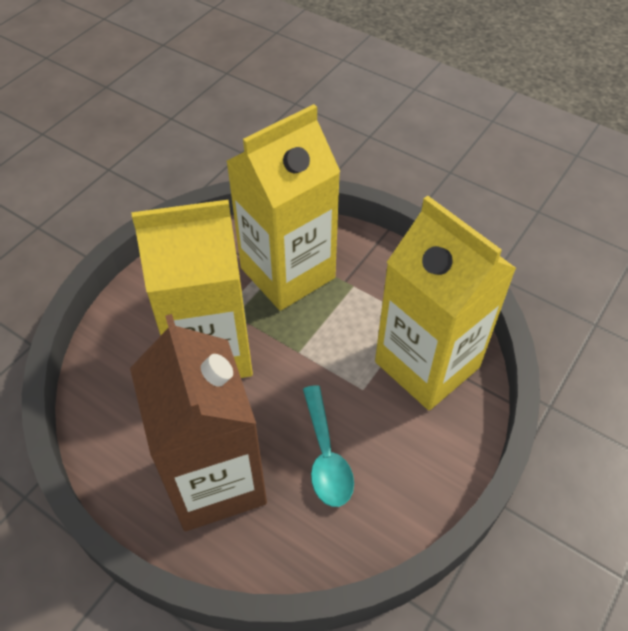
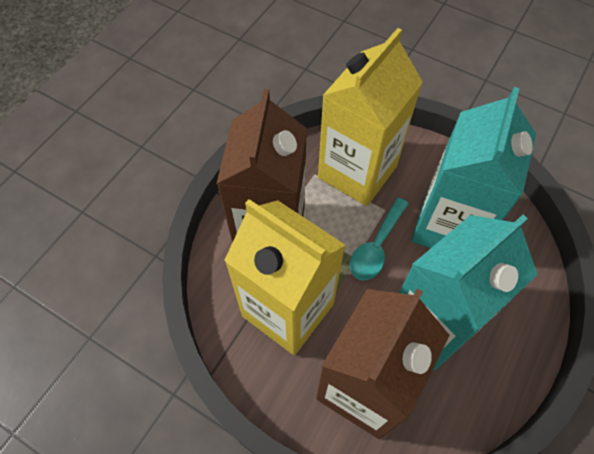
brown carton: 1 -> 2
turquoise carton: 0 -> 2
yellow carton: 3 -> 2

